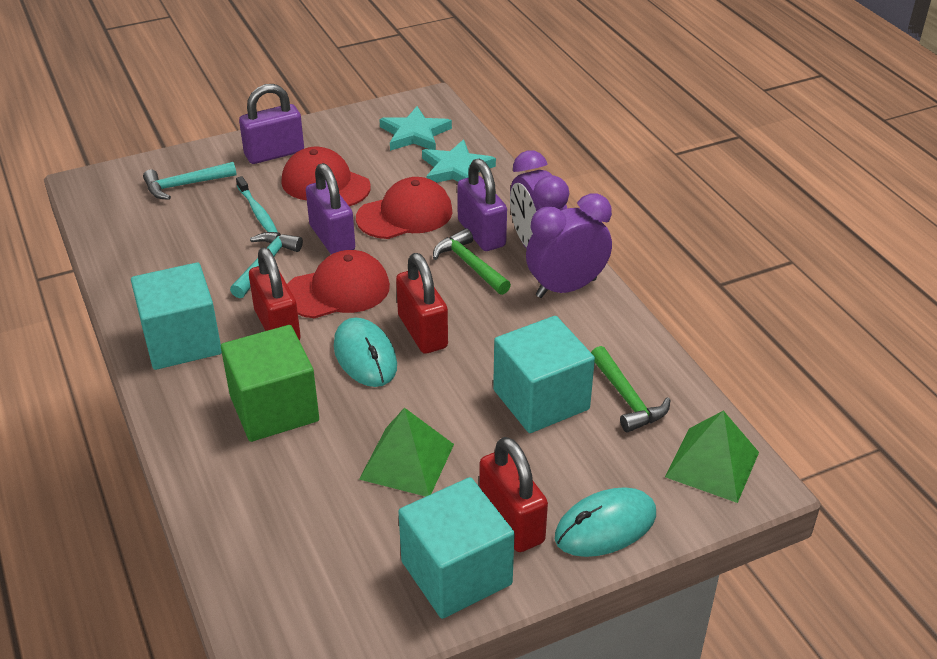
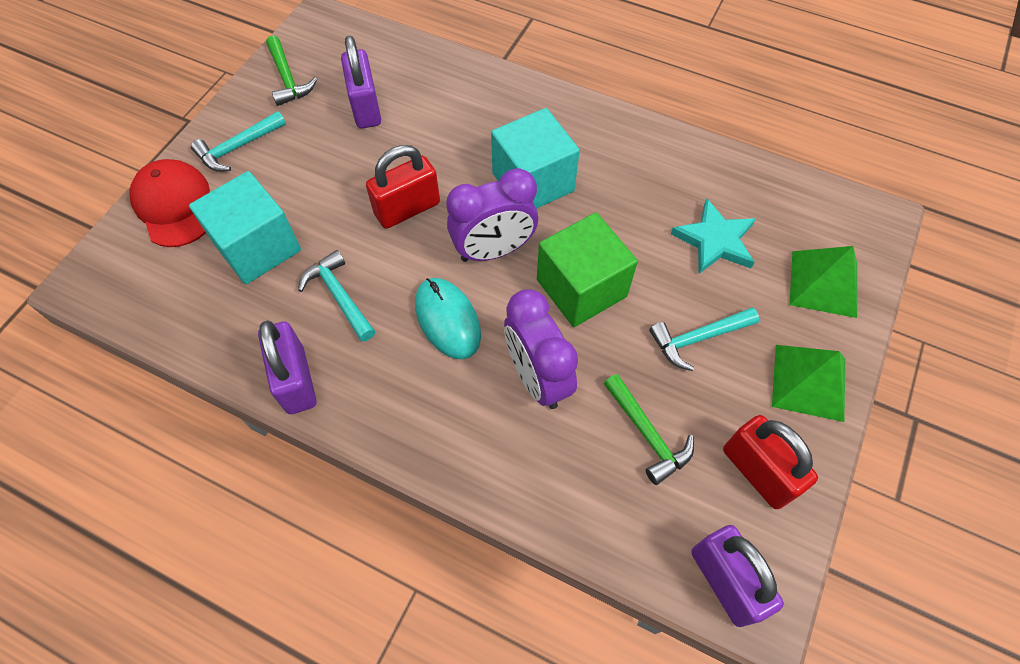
red cap: 3 -> 1
red padlock: 3 -> 2
turquoise cube: 3 -> 2
turquoise hammer: 2 -> 3
turquoise mouse: 2 -> 1
turquoise star: 2 -> 1
turquoise toothbrush: 1 -> 0

